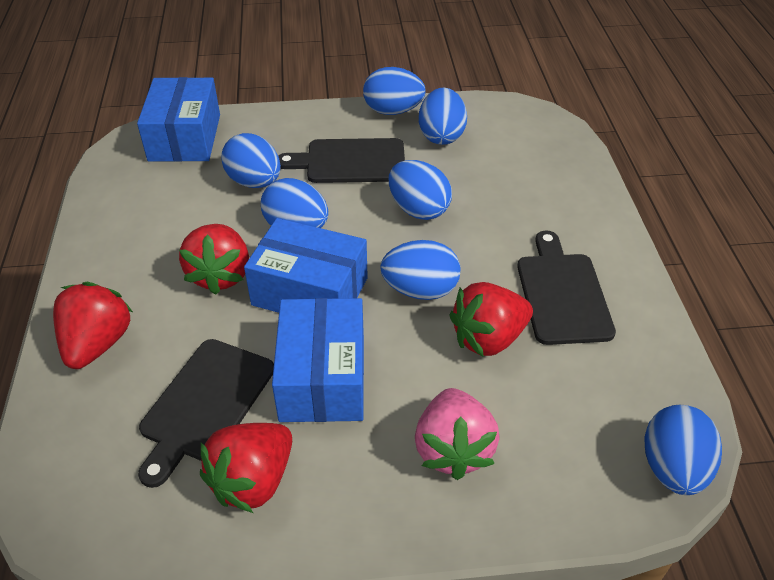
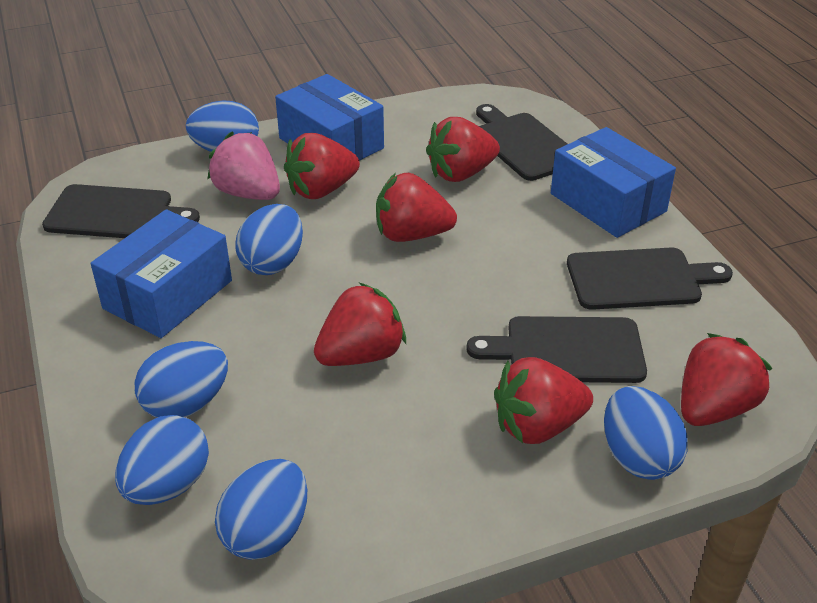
black cutting board: 3 -> 4
blue egg: 7 -> 6
red strawberry: 4 -> 6

